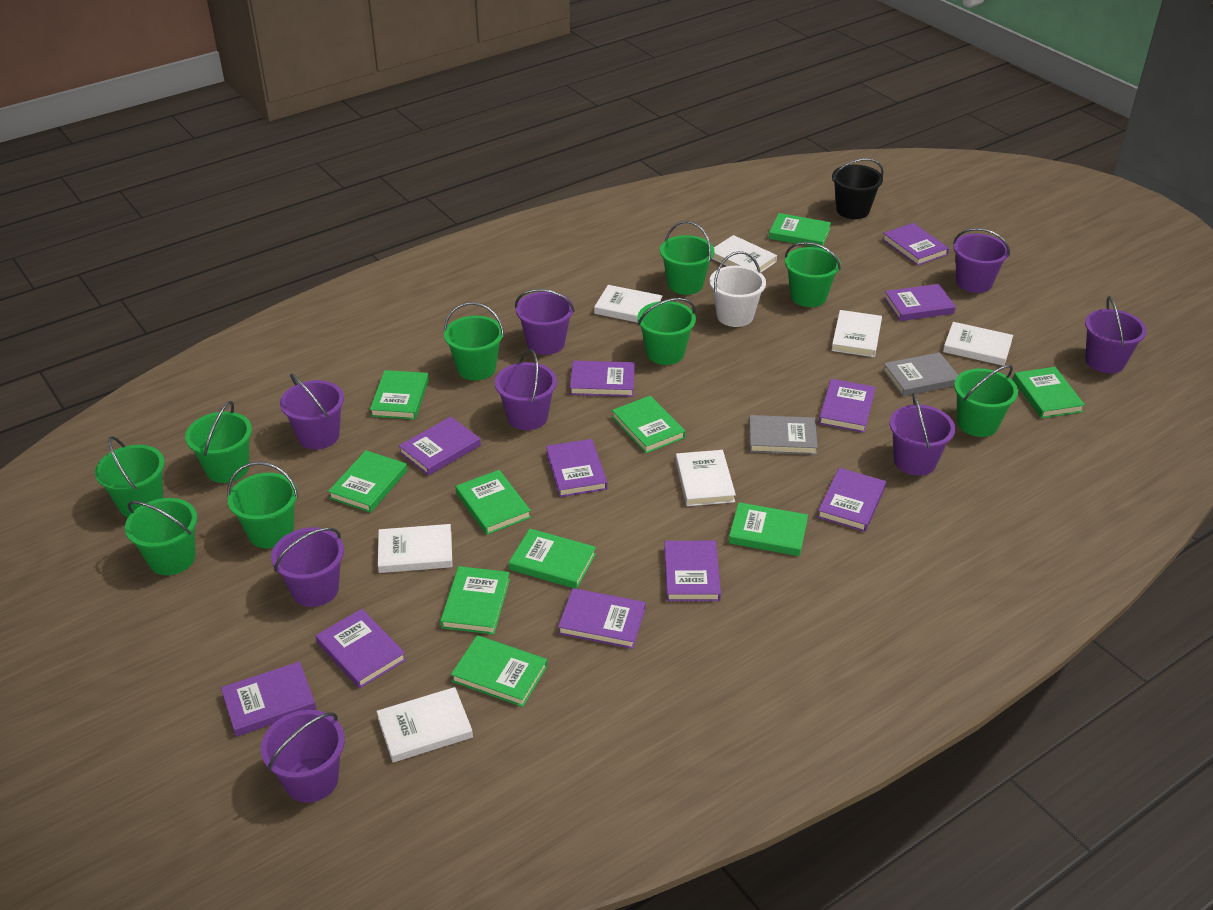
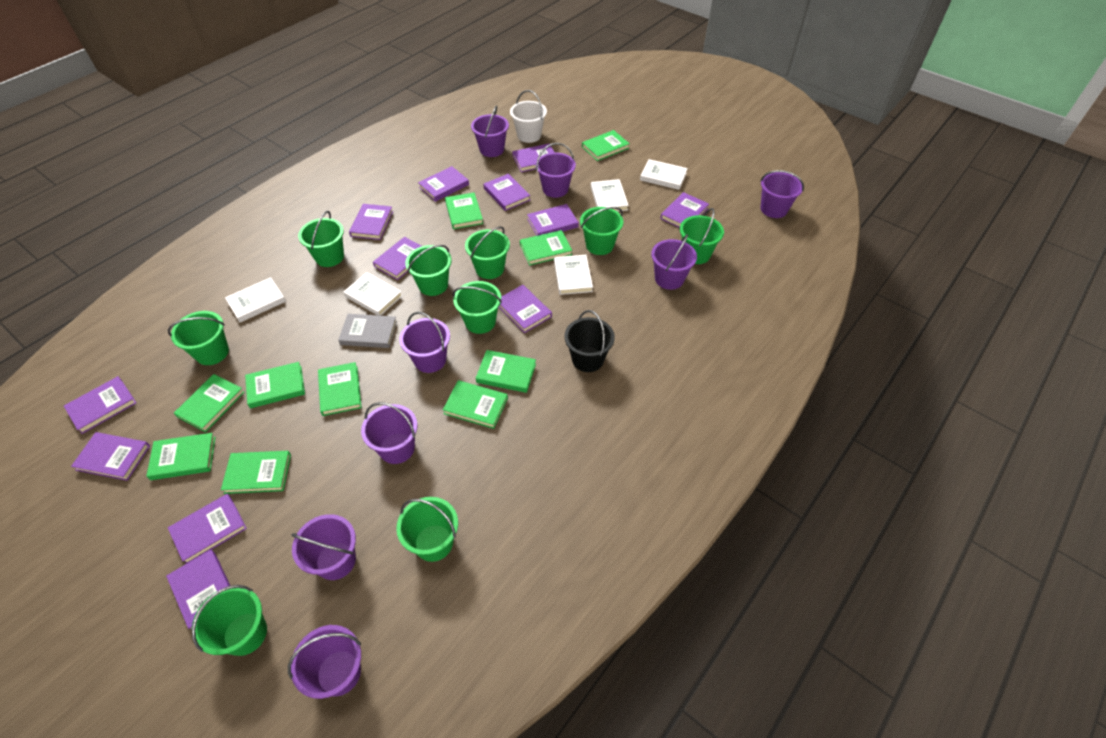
grey book: 2 -> 1
purple book: 11 -> 12
white book: 7 -> 5

